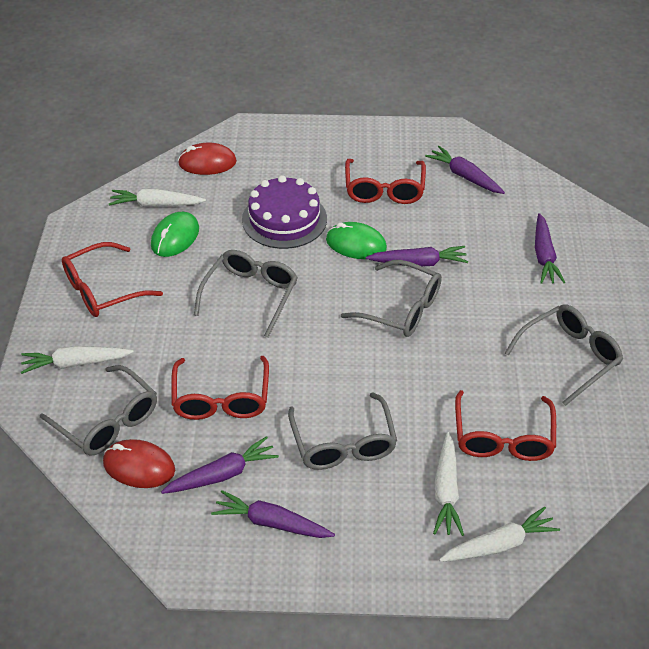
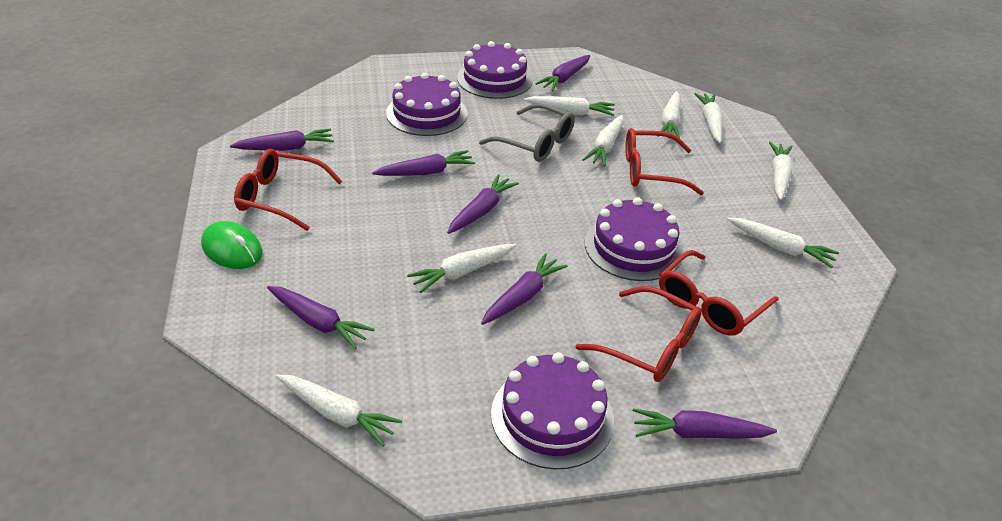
green mouse: 2 -> 1
grey glasses: 5 -> 1
purple cake: 1 -> 4
purple carrot: 5 -> 7
red mouse: 2 -> 0
white carrot: 4 -> 8

